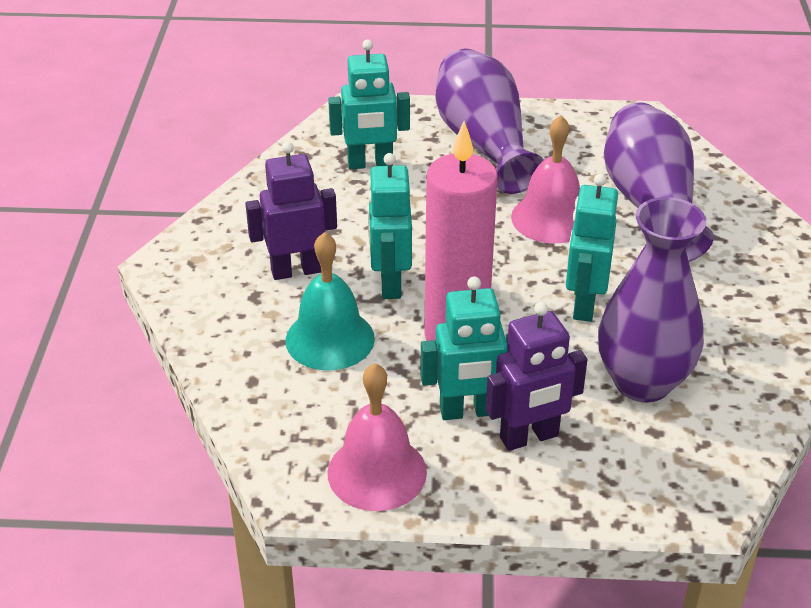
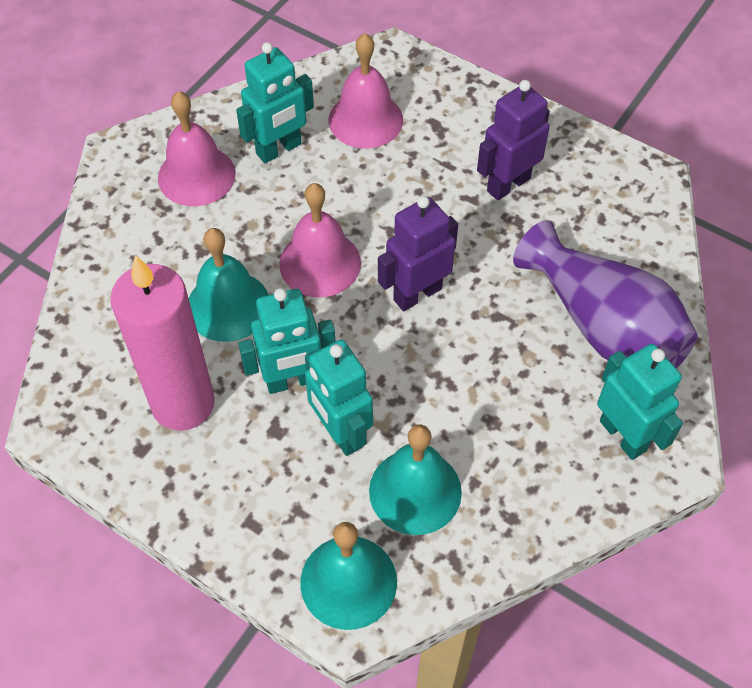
pink bell: 2 -> 3
purple vase: 3 -> 1
turquoise bell: 1 -> 3

